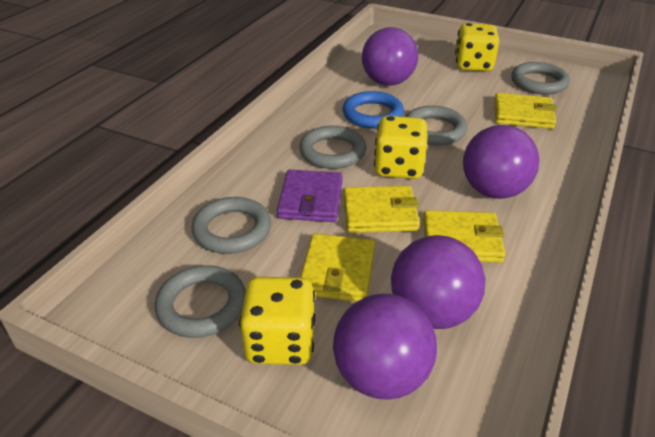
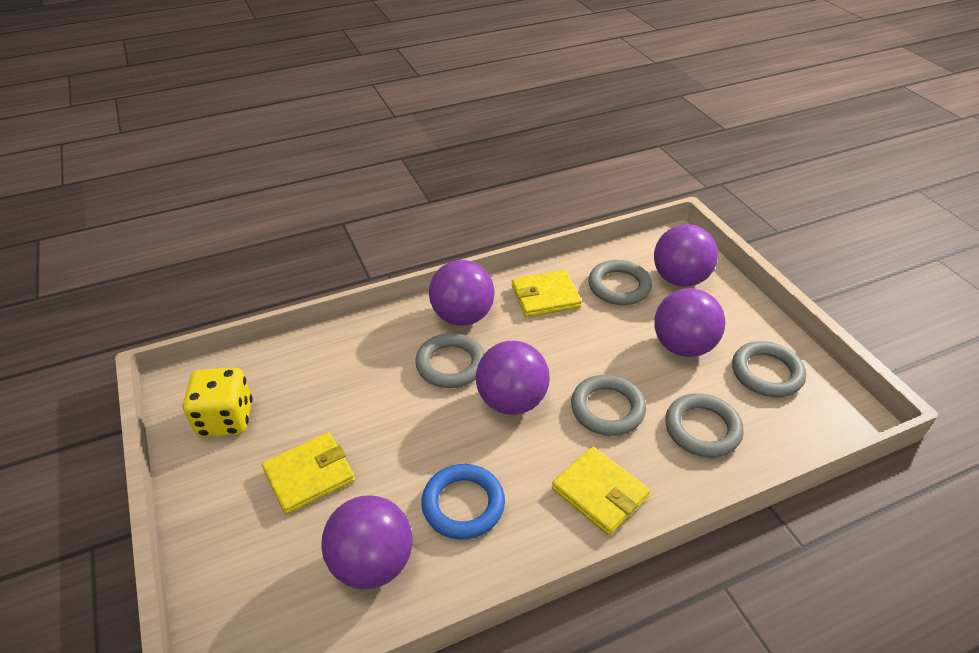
purple ball: 4 -> 5
purple wallet: 1 -> 0
yellow dice: 3 -> 1
yellow wallet: 4 -> 3

